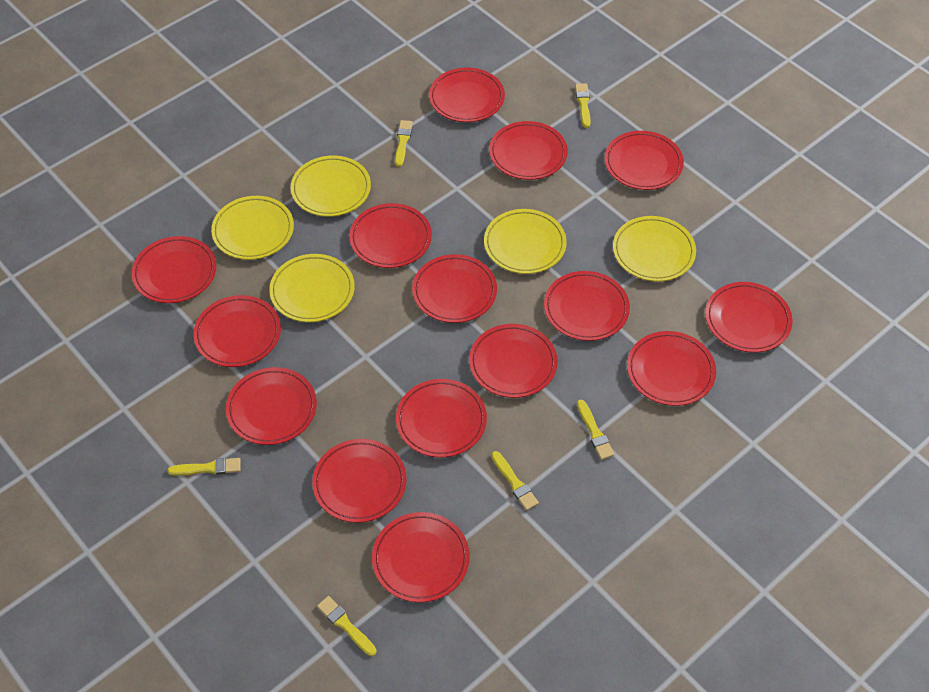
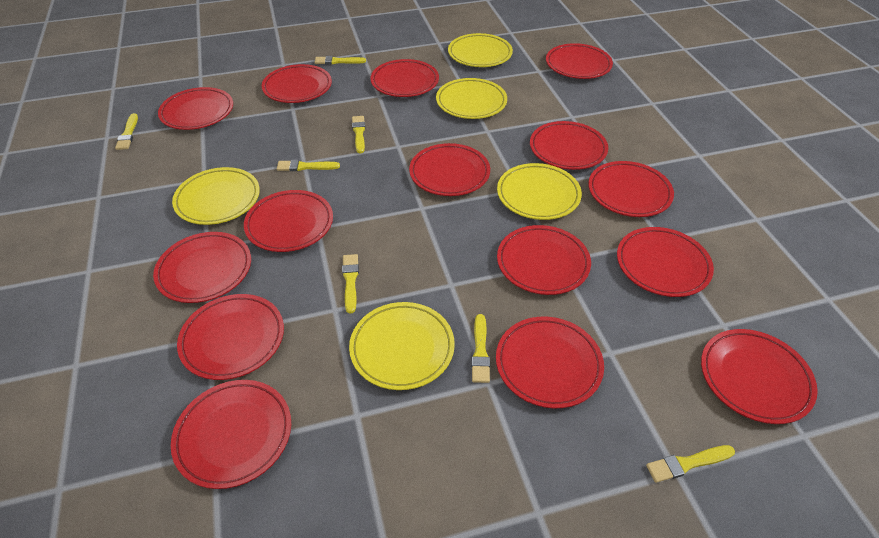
yellow brush: 6 -> 7

